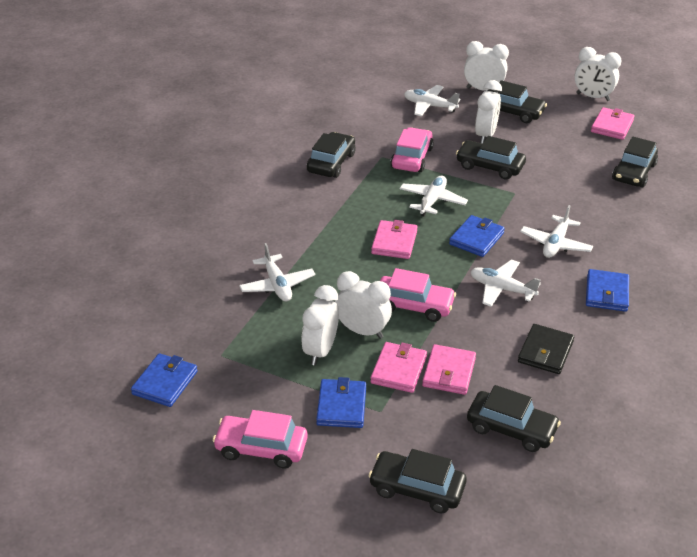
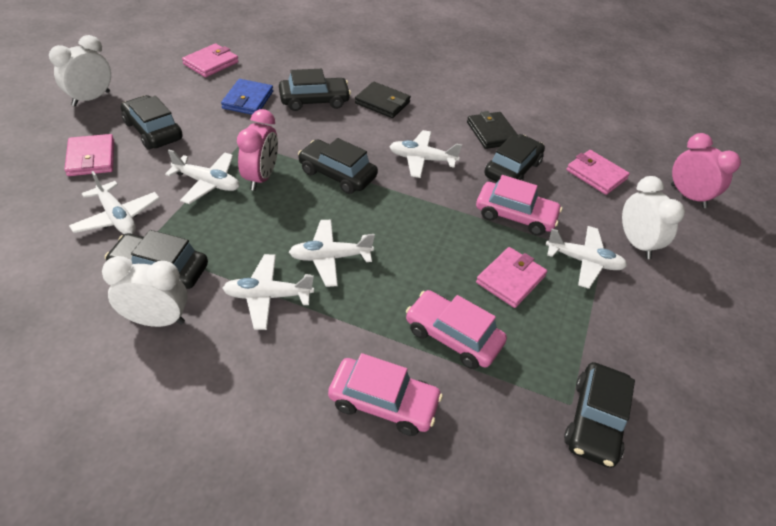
black wallet: 1 -> 2
blue wallet: 4 -> 1
pink clock: 0 -> 2
white clock: 5 -> 3
white plane: 5 -> 6

